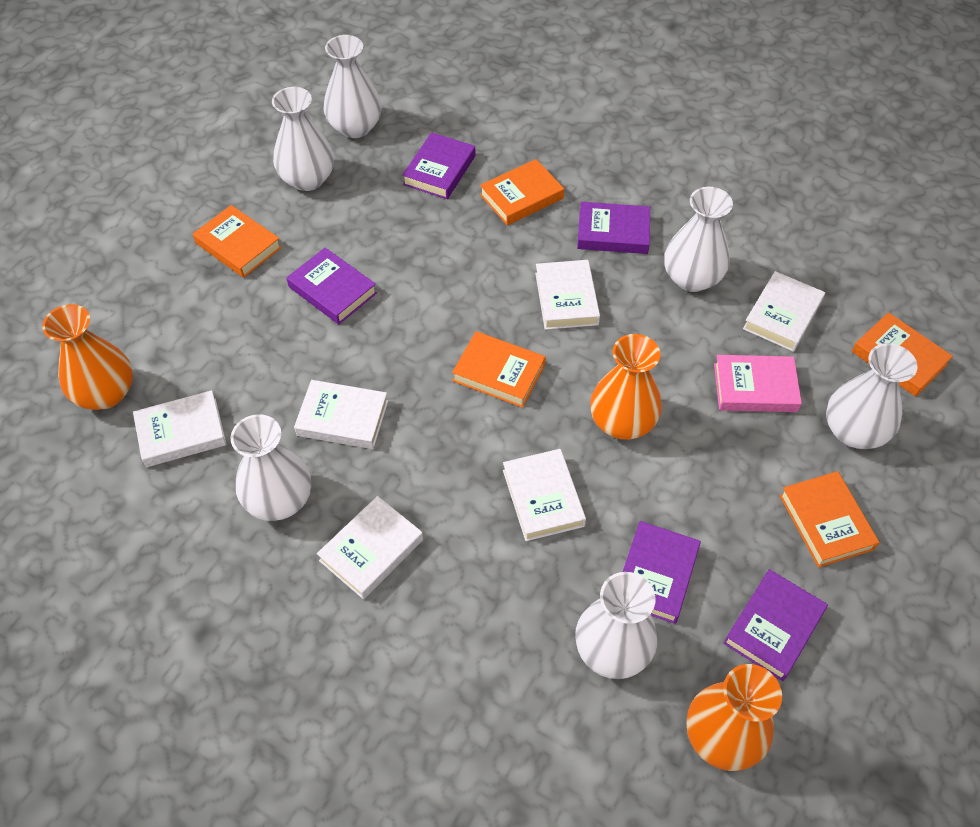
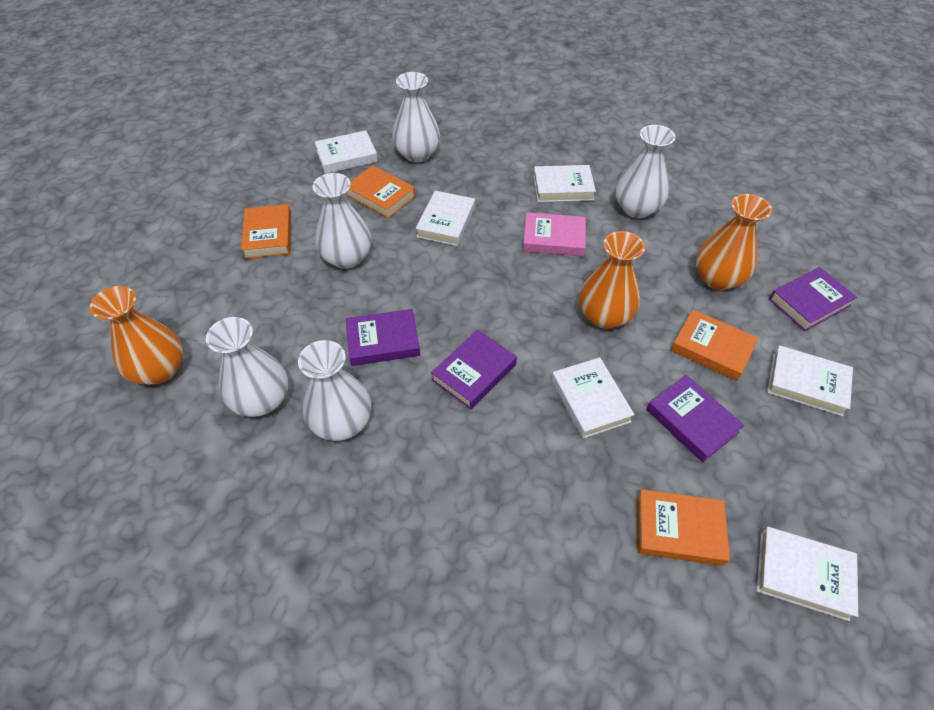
orange book: 5 -> 4
purple book: 5 -> 4
white vase: 6 -> 5

